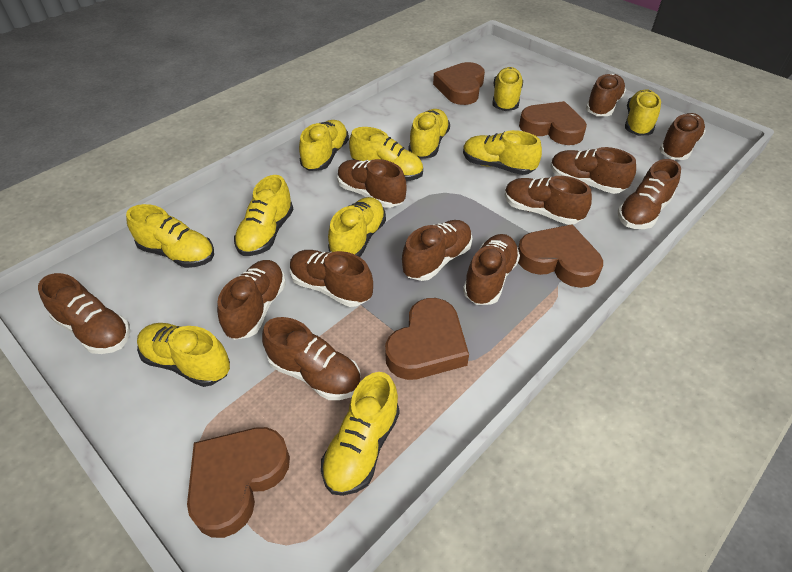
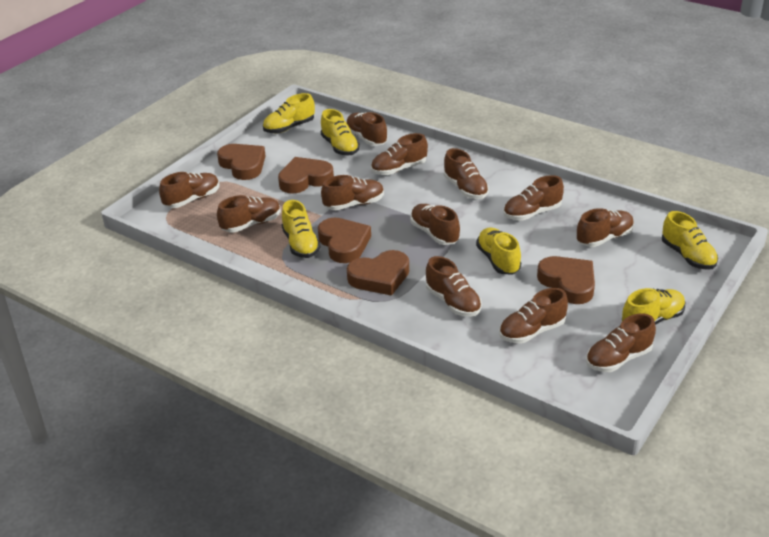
yellow shoe: 11 -> 6

